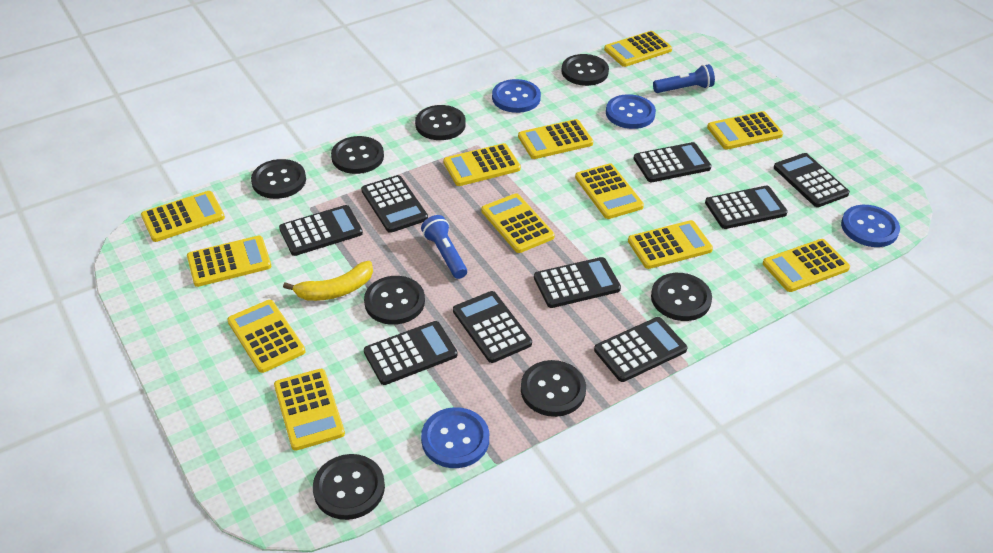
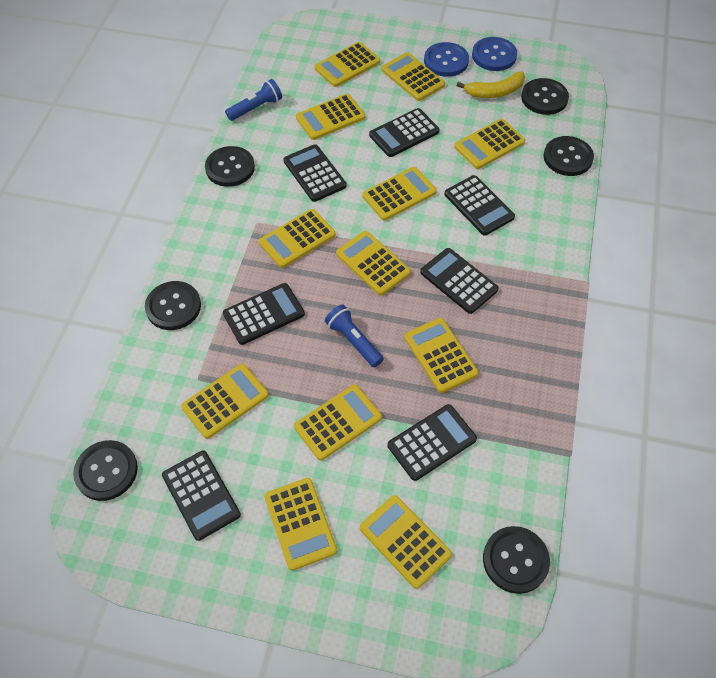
black button: 8 -> 6
black calculator: 9 -> 7
blue button: 4 -> 2

